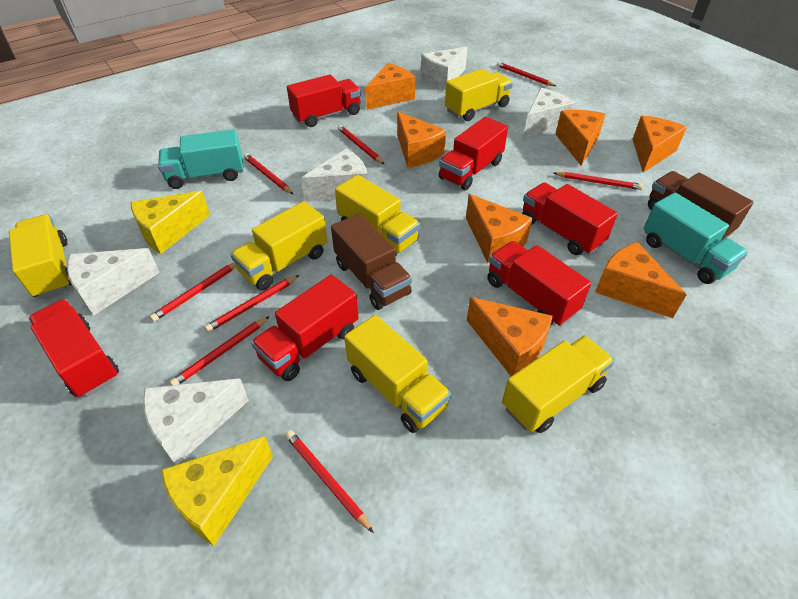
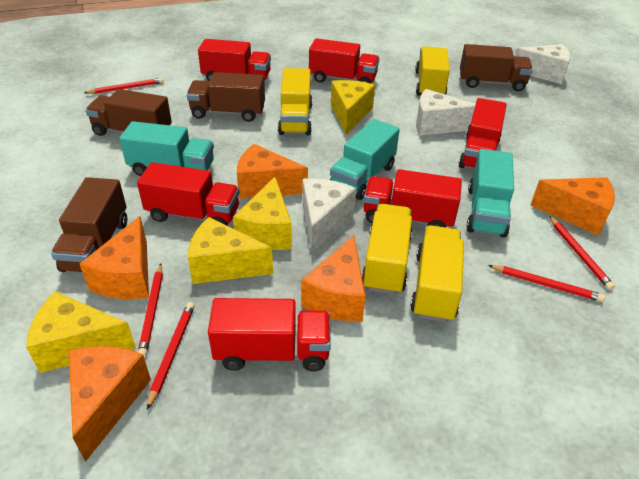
brown truck: 2 -> 4
orange cheese: 7 -> 5
red pencil: 8 -> 5
turquoise truck: 2 -> 3
white cheese: 5 -> 3
yellow cheese: 2 -> 4
yellow truck: 6 -> 4

